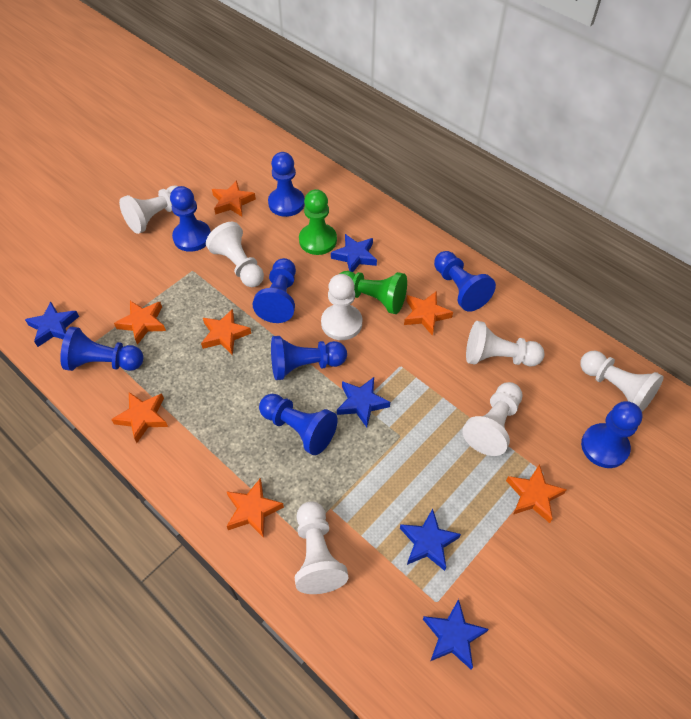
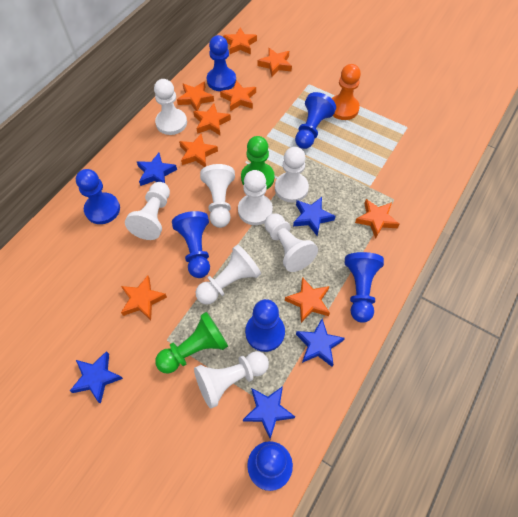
blue pawn: 8 -> 7
orange pawn: 0 -> 1
orange star: 7 -> 9
white pawn: 7 -> 8

